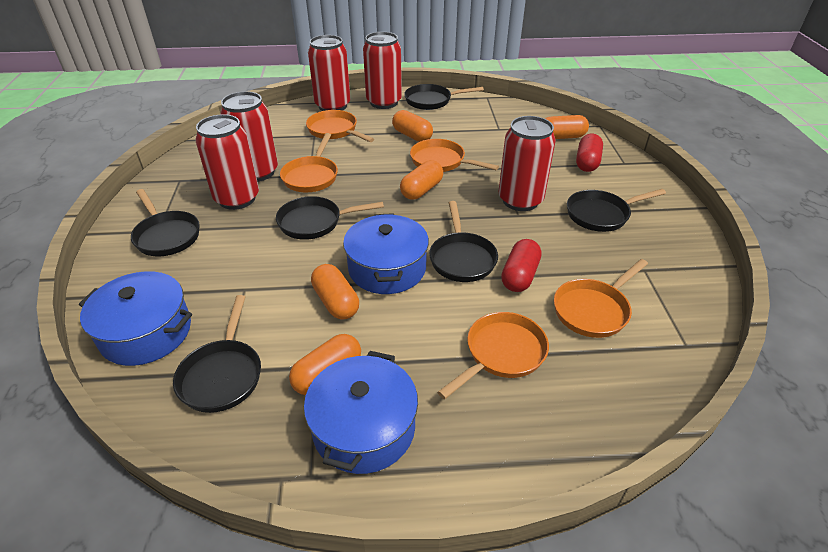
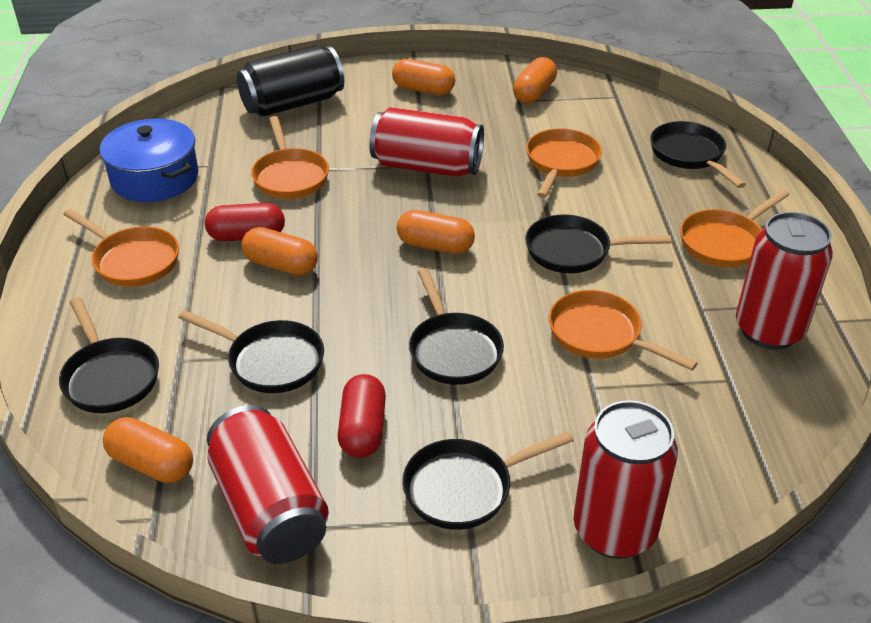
black can: 0 -> 1
blue pot: 3 -> 1
red can: 5 -> 4

